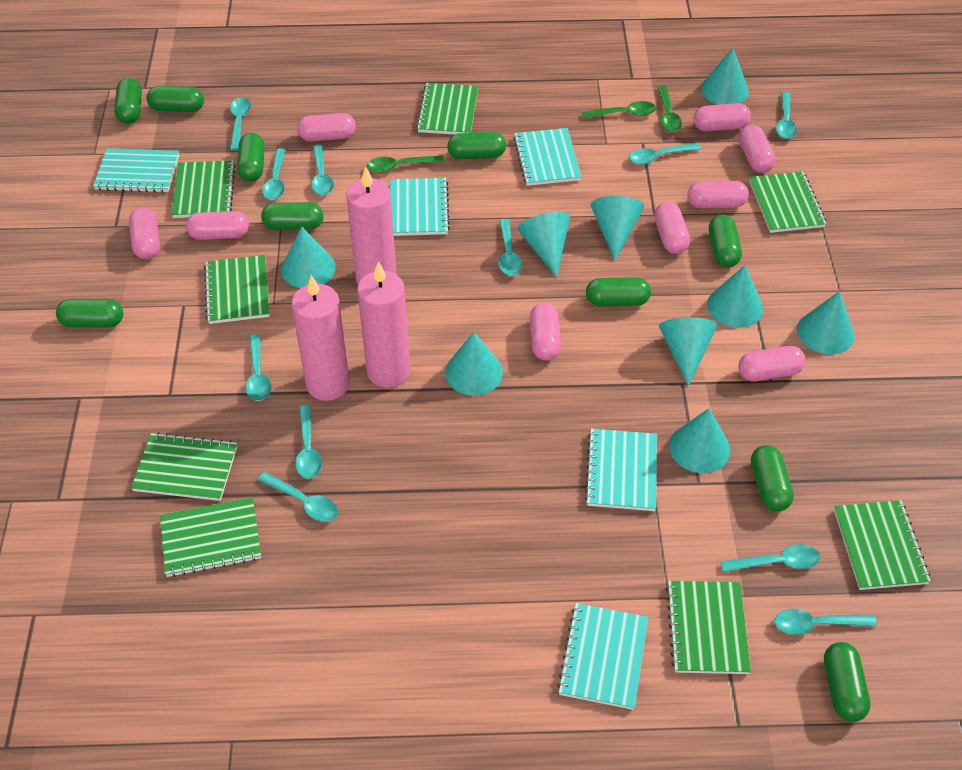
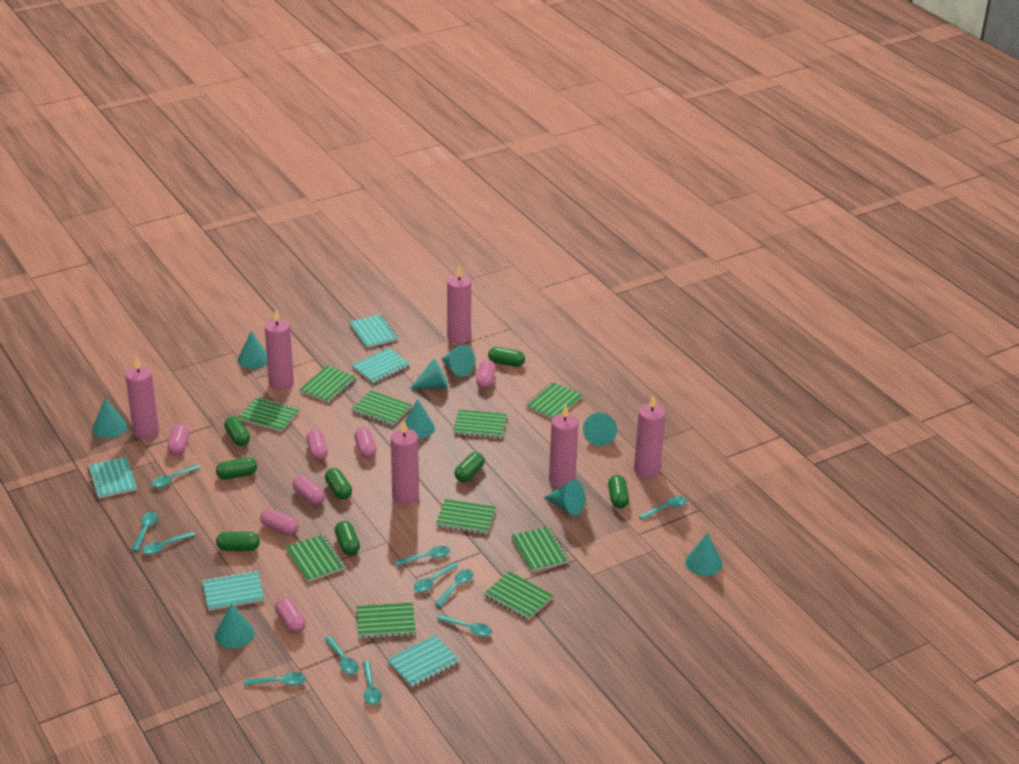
green capsule: 10 -> 8
green notebook: 8 -> 10
green spoon: 3 -> 0
pink candle: 3 -> 6
pink capsule: 9 -> 7

